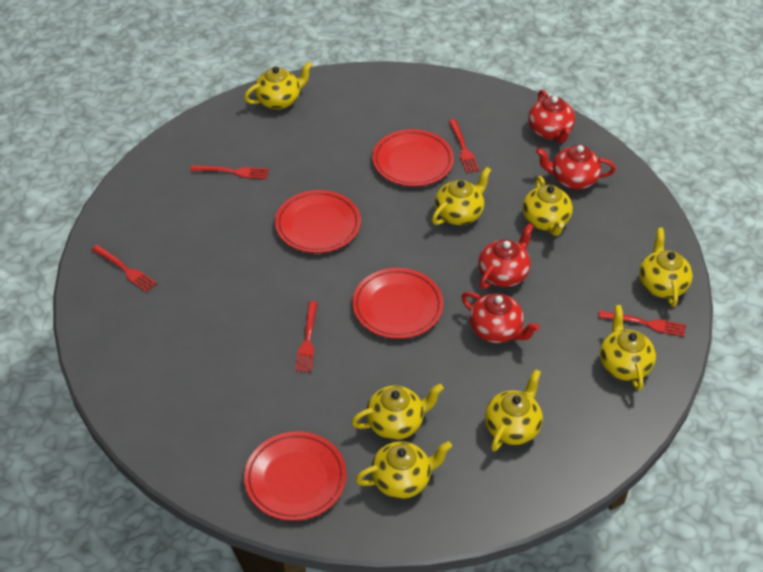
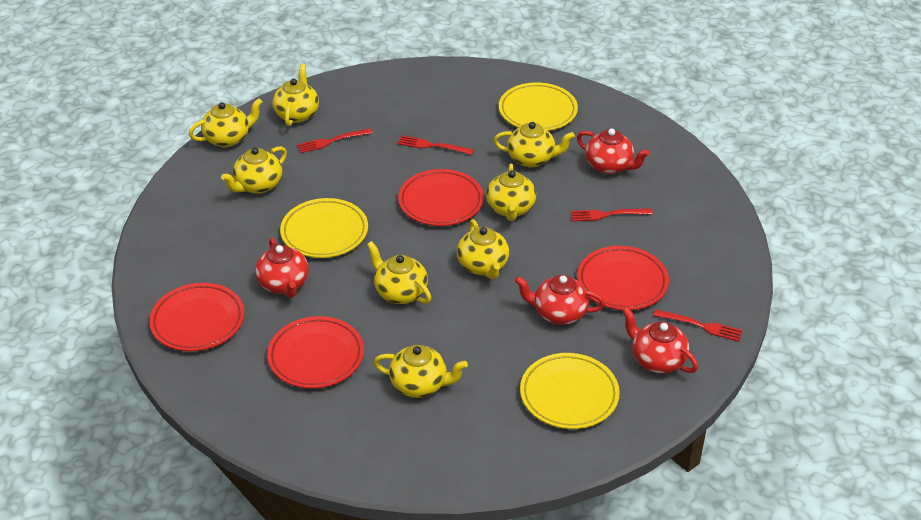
red fork: 5 -> 4
yellow plate: 0 -> 3

